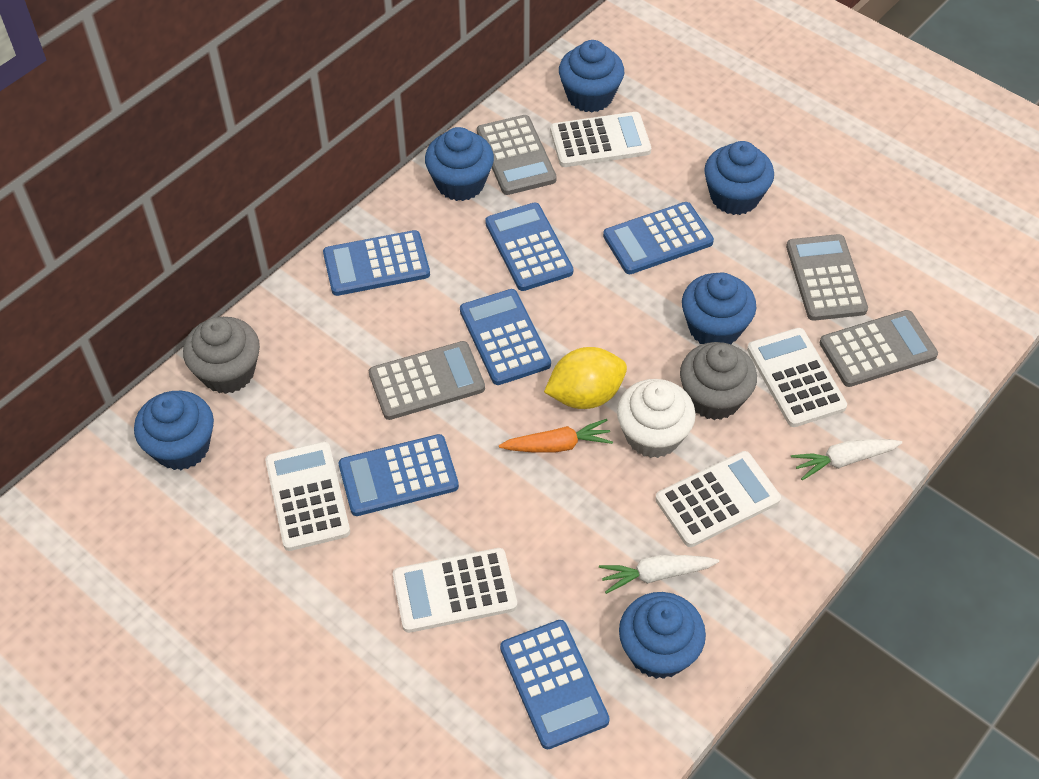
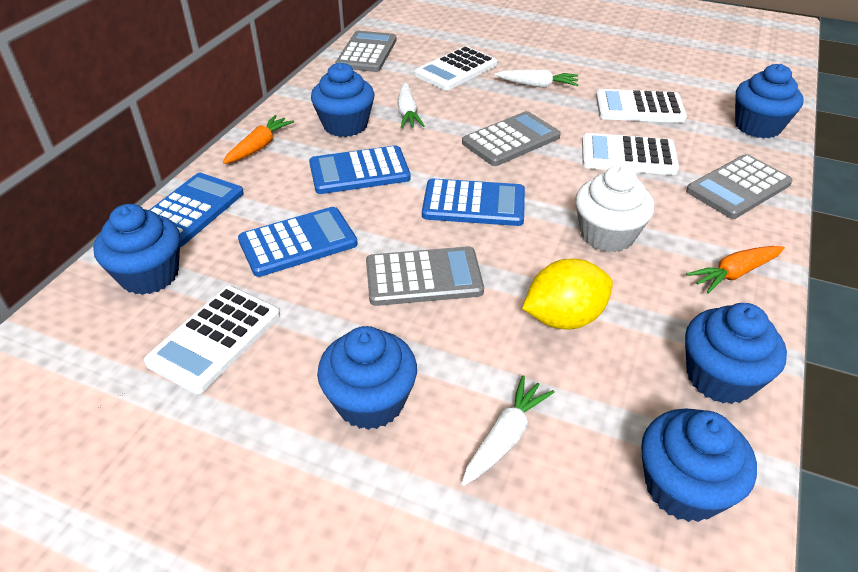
blue calculator: 6 -> 4
grey cupcake: 2 -> 0
orange carrot: 1 -> 2
white calculator: 5 -> 4
white carrot: 2 -> 3

